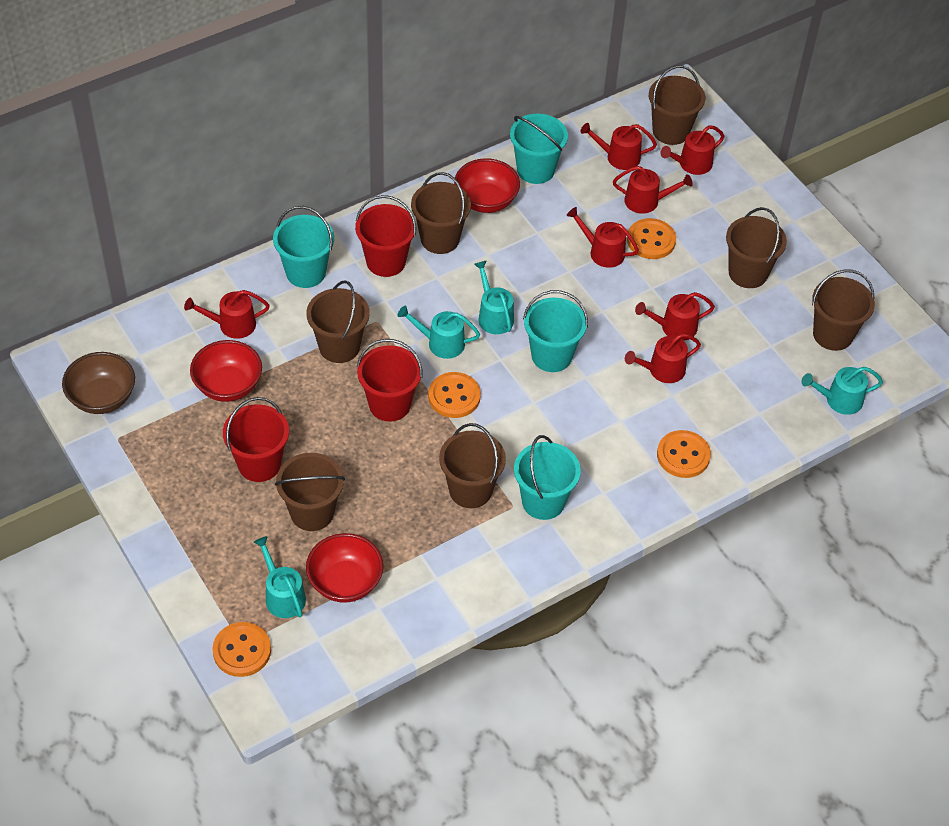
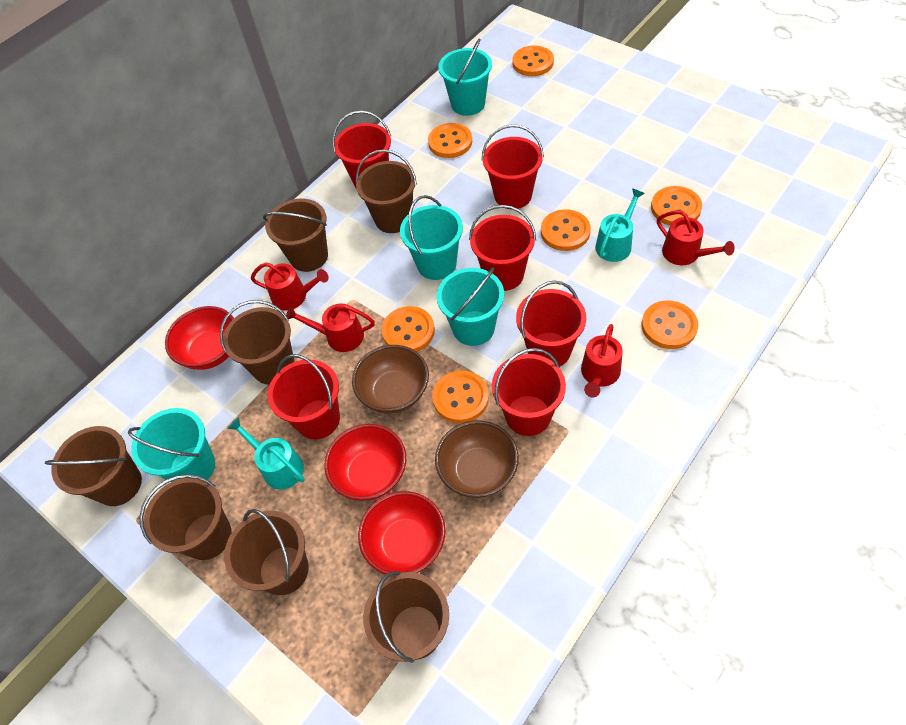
brown bowl: 1 -> 2
orange button: 4 -> 7
red bucket: 3 -> 6
red watering can: 7 -> 4
turquoise watering can: 4 -> 2

